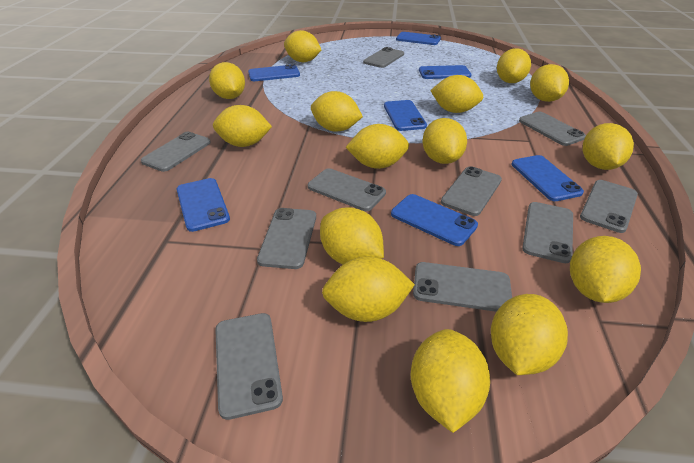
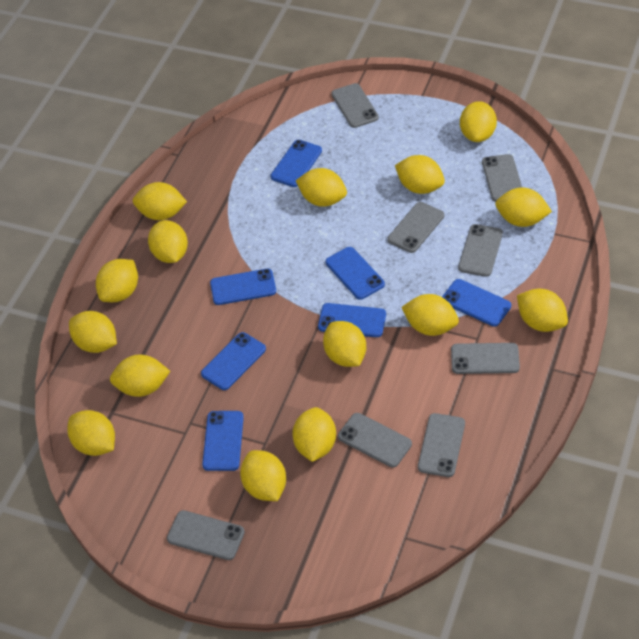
grey phone: 10 -> 8

